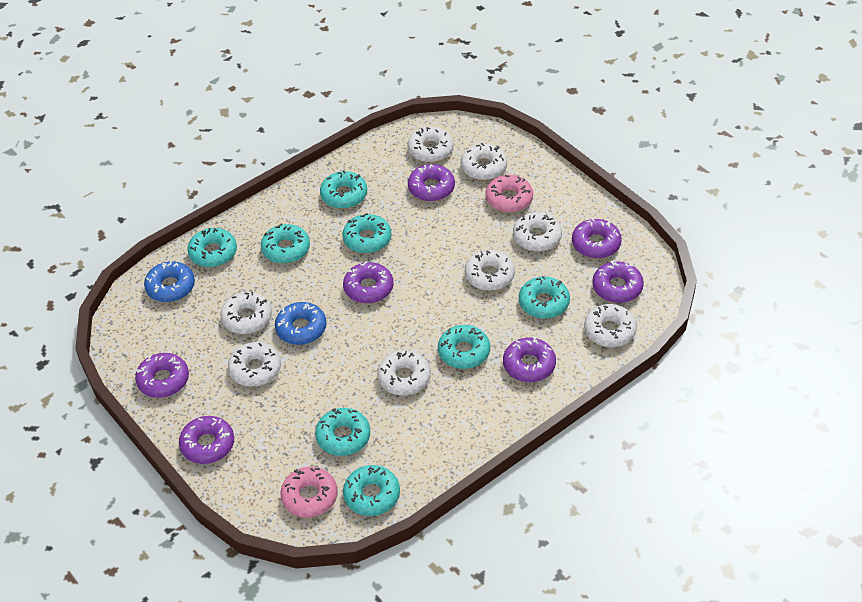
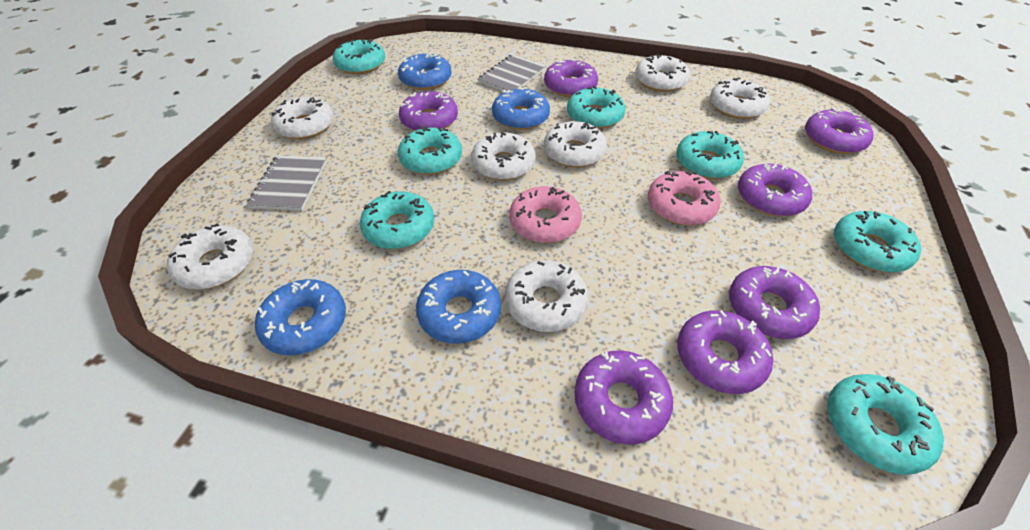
blue donut: 2 -> 4
grey notebook: 0 -> 2
turquoise donut: 8 -> 7
white donut: 8 -> 7

